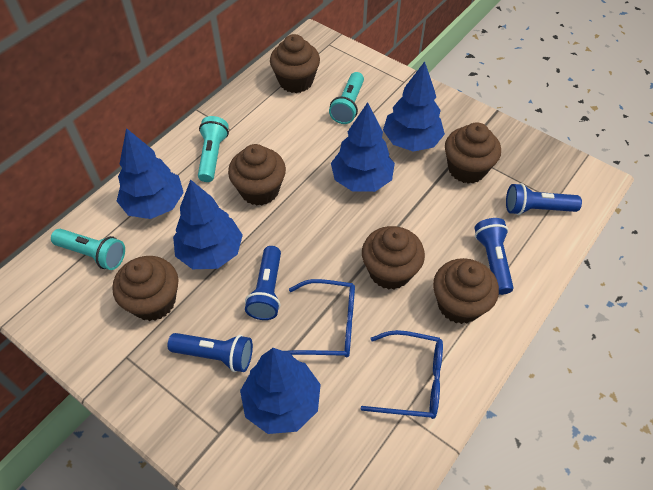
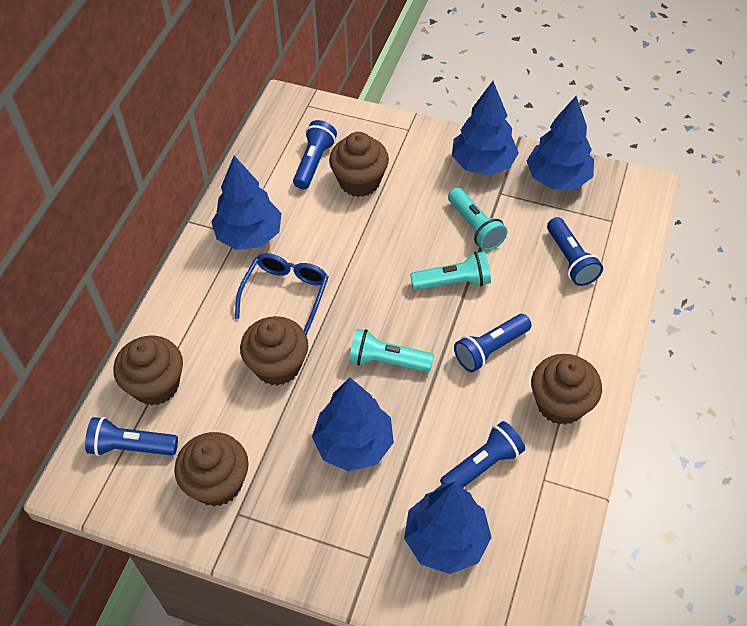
blue flashlight: 4 -> 5
blue glasses: 2 -> 1
brown cupcake: 6 -> 5

